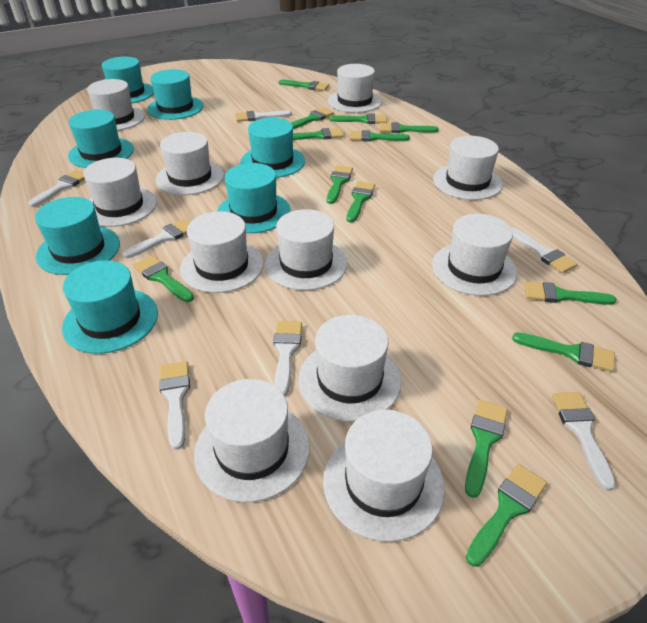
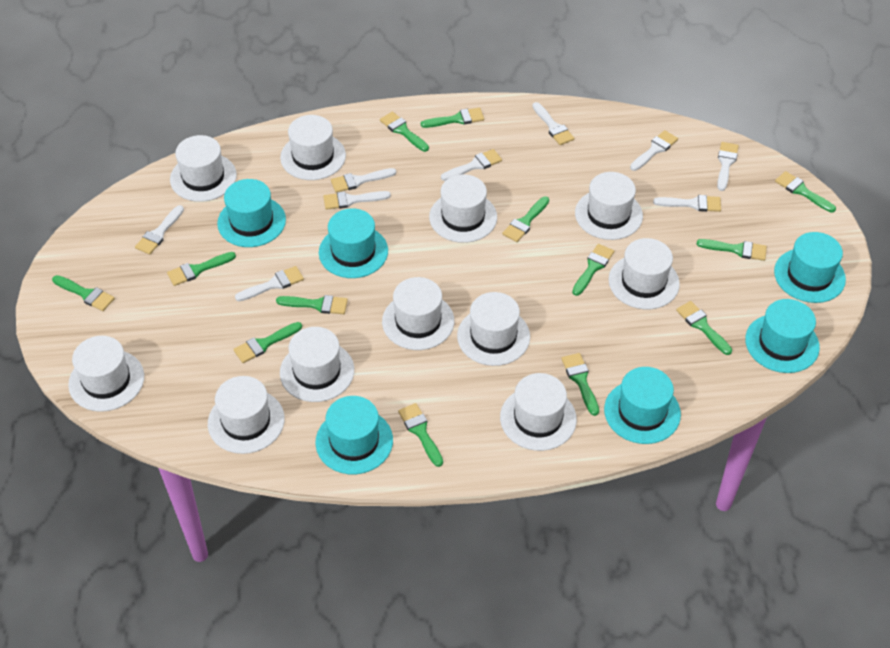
turquoise hat: 7 -> 6
white brush: 7 -> 9

